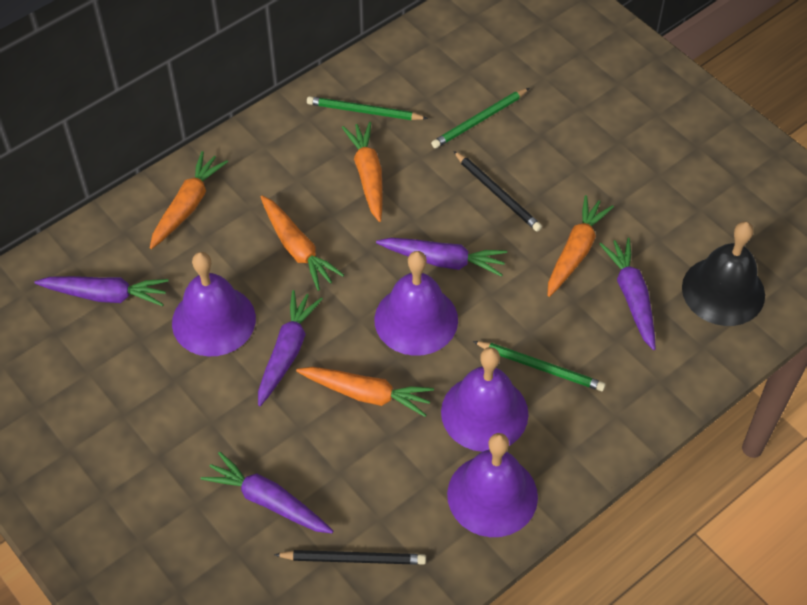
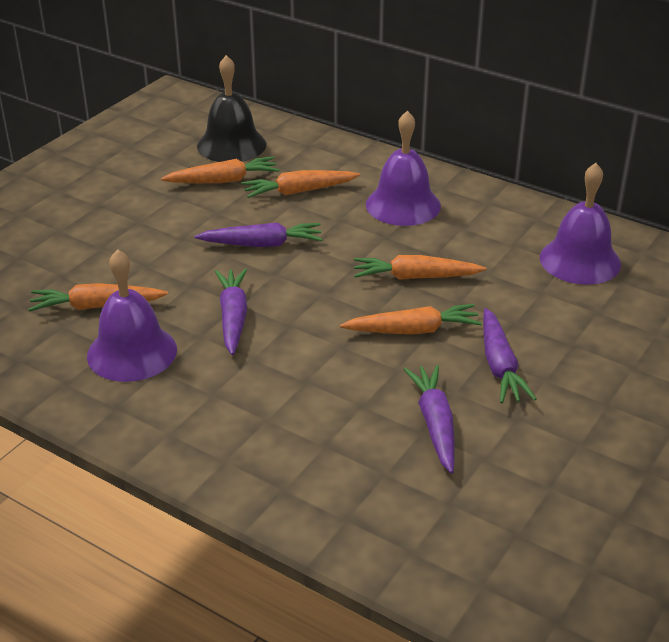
black pencil: 2 -> 0
green pencil: 3 -> 0
purple bell: 4 -> 3
purple carrot: 5 -> 4

